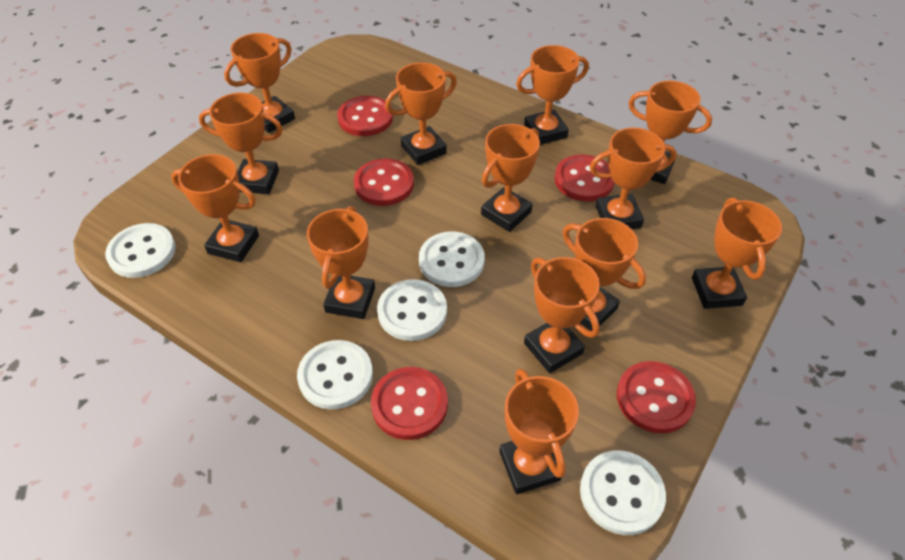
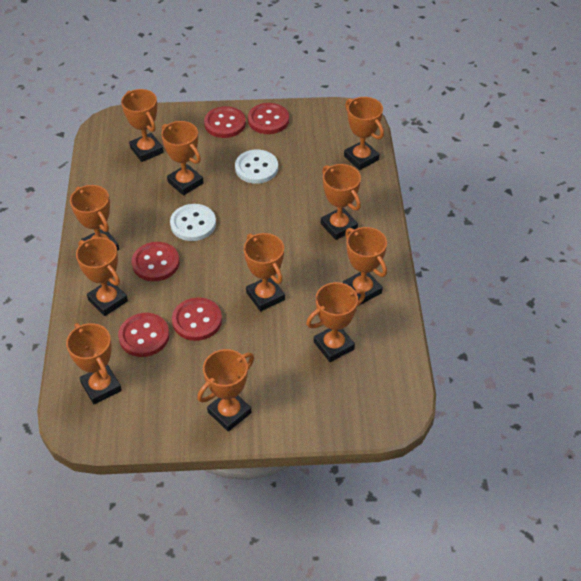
orange trophy: 13 -> 11
white button: 5 -> 2

